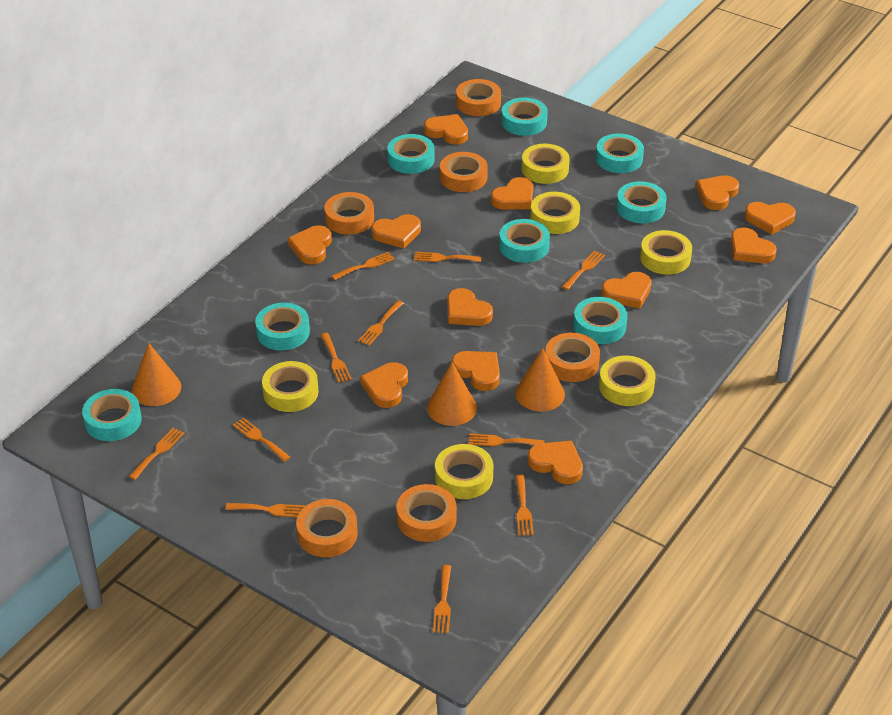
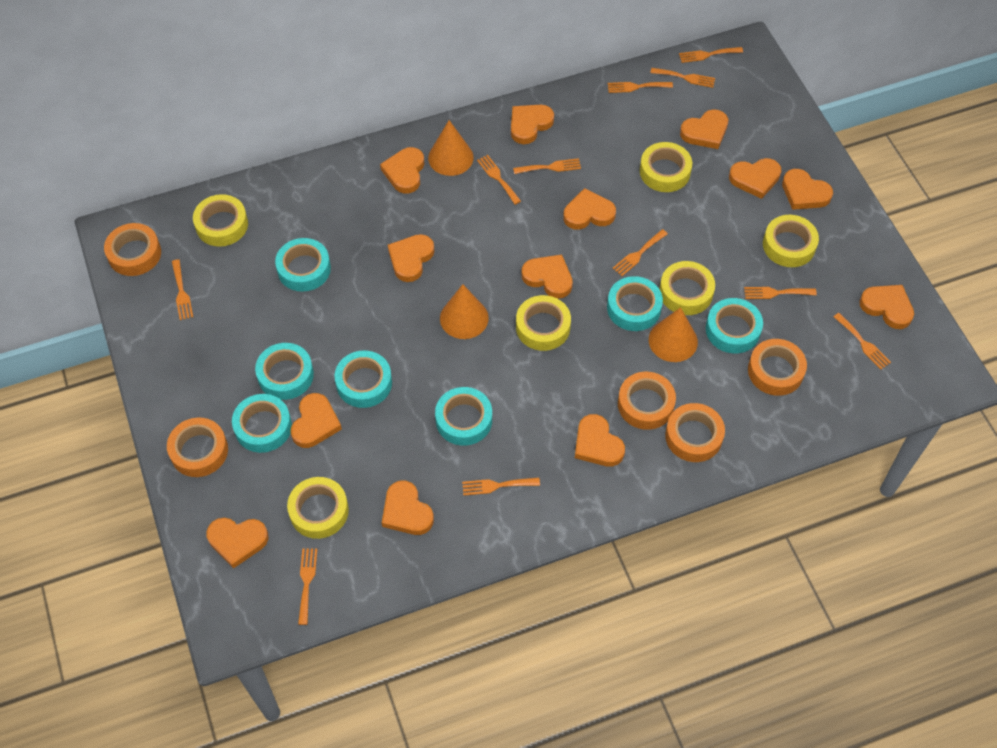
orange heart: 12 -> 13
orange tape: 6 -> 5
turquoise tape: 8 -> 7

